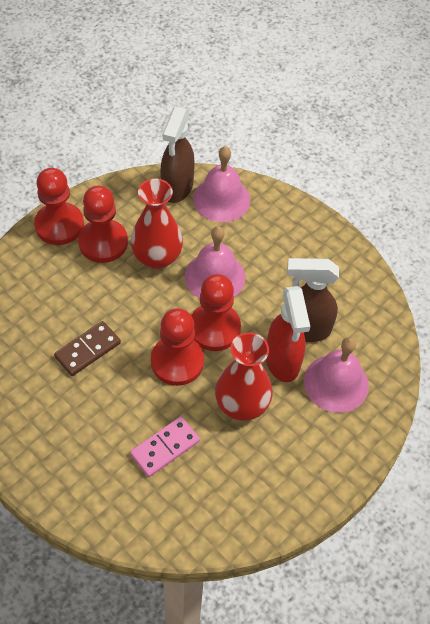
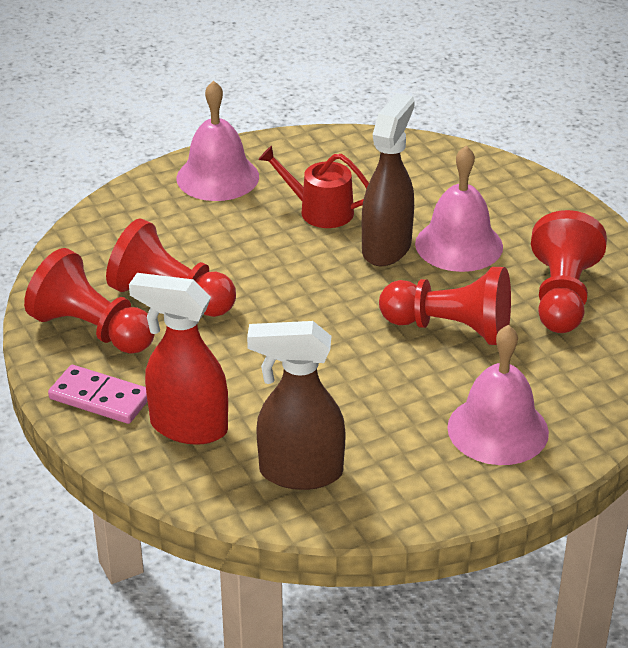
brown domino: 1 -> 0
red vase: 2 -> 0
red watering can: 0 -> 1

